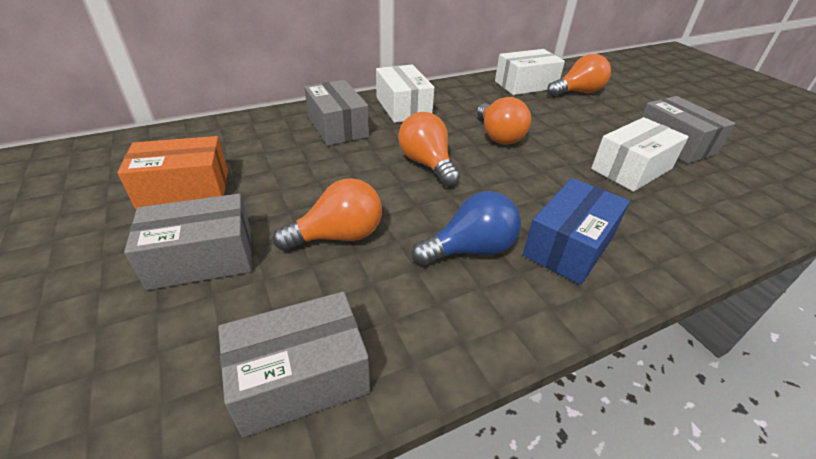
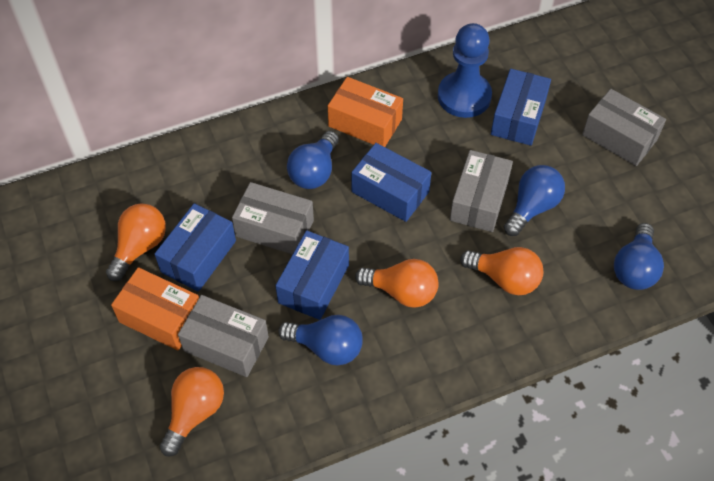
blue box: 1 -> 4
blue light bulb: 1 -> 4
blue pawn: 0 -> 1
orange box: 1 -> 2
white box: 3 -> 0

